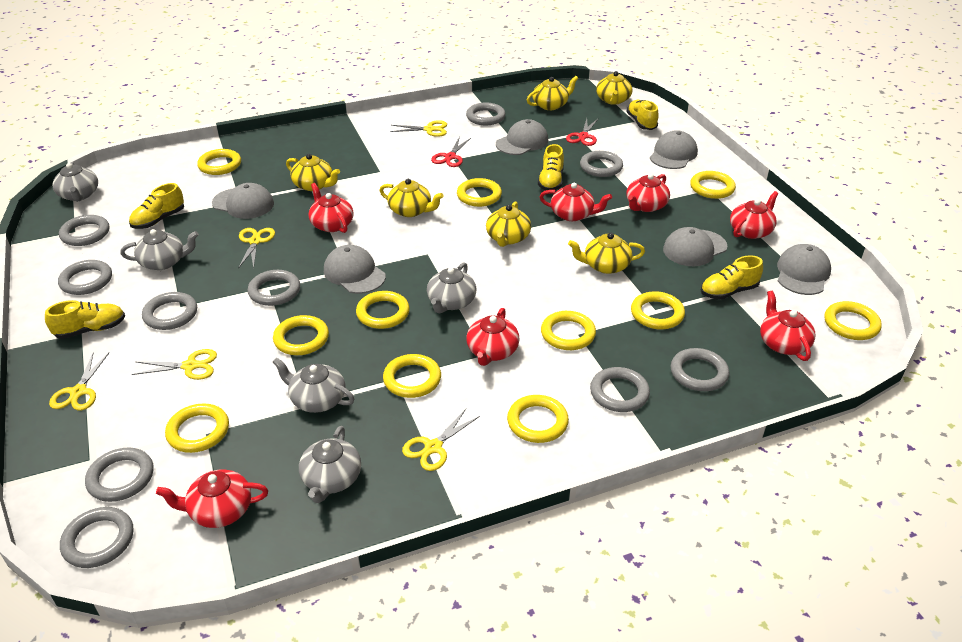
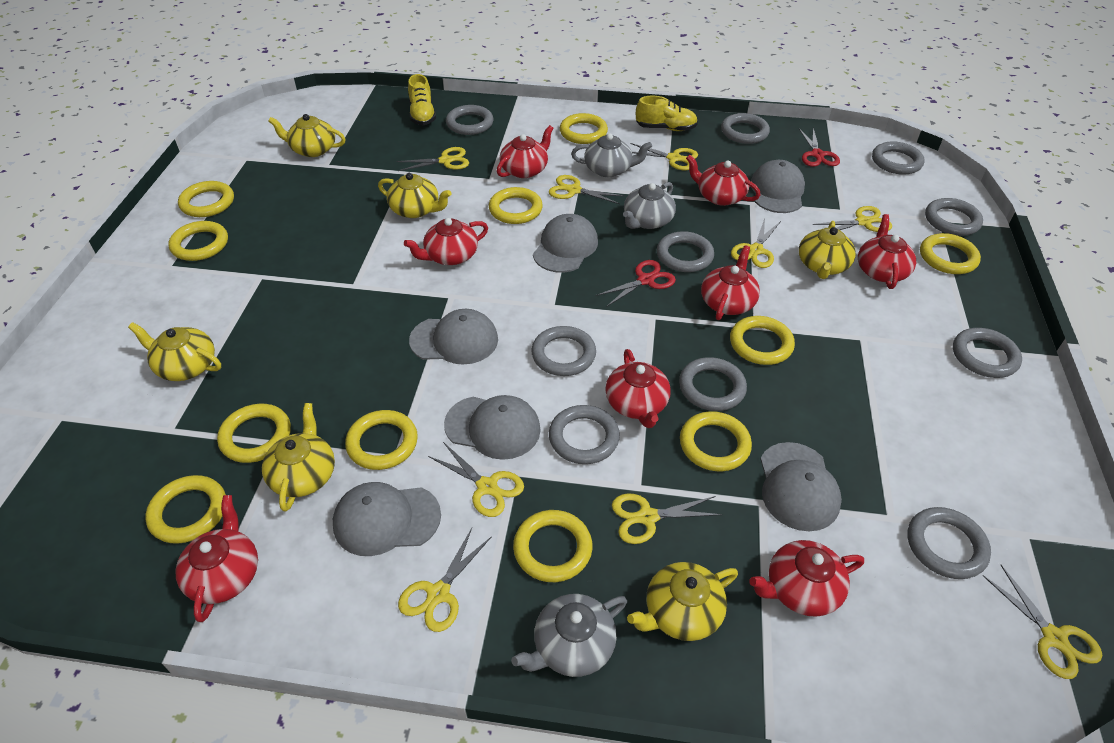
grey teapot: 5 -> 3
red teapot: 7 -> 8
yellow scissors: 5 -> 9
yellow shoe: 5 -> 2

